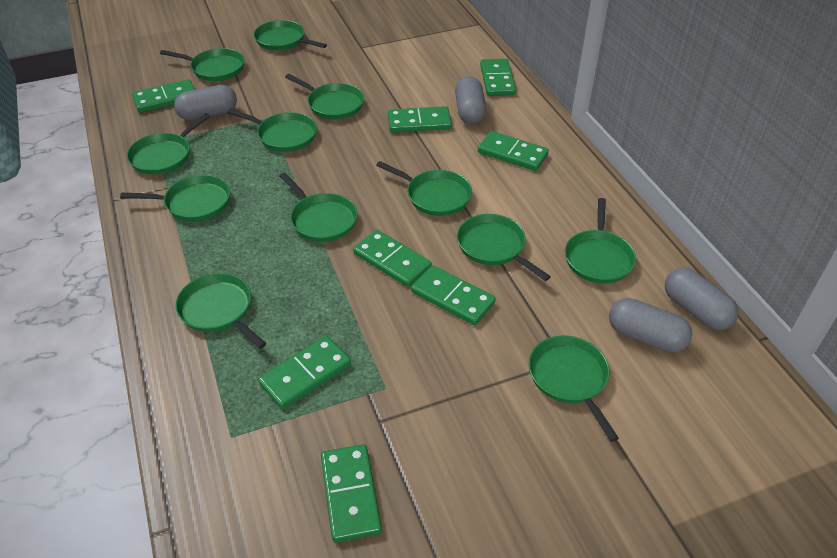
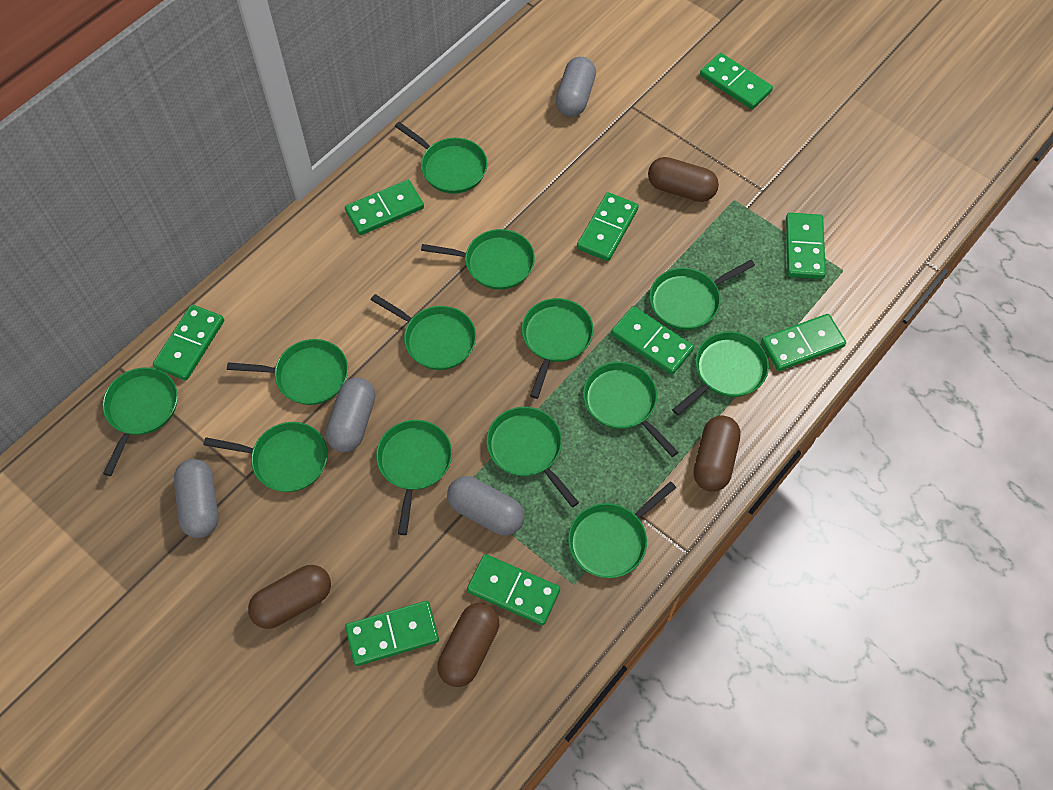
brown capsule: 0 -> 4
green domino: 8 -> 9
green pan: 12 -> 13

